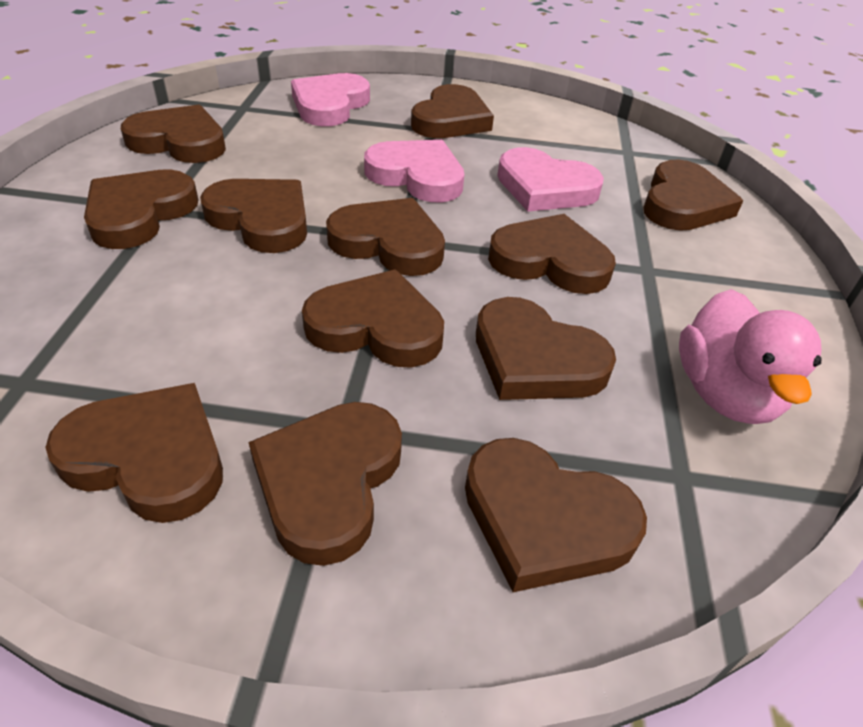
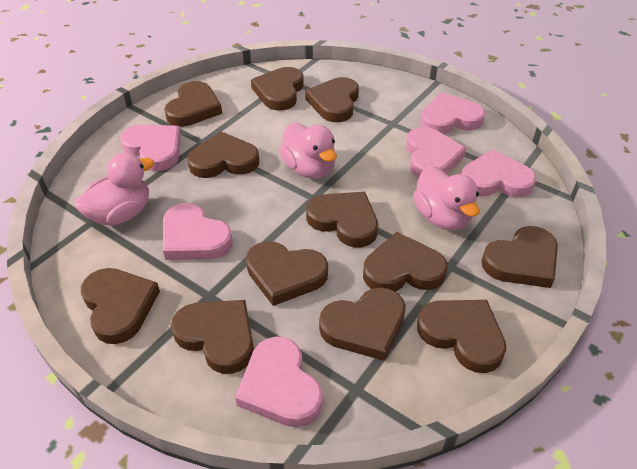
pink duck: 1 -> 3
pink heart: 3 -> 6

